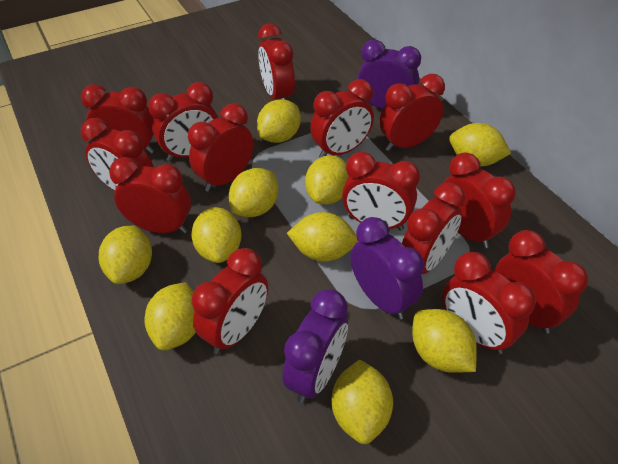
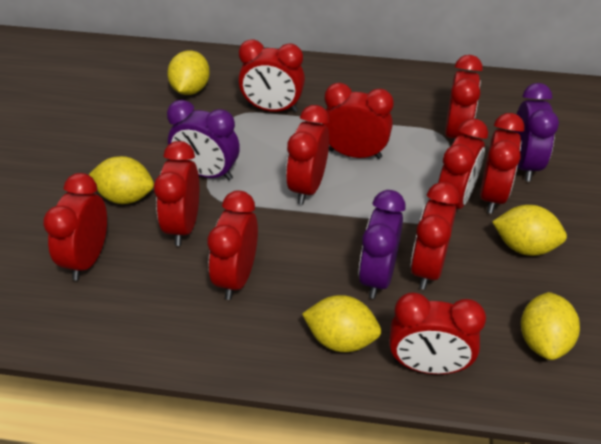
red clock: 14 -> 11
yellow lemon: 10 -> 5

